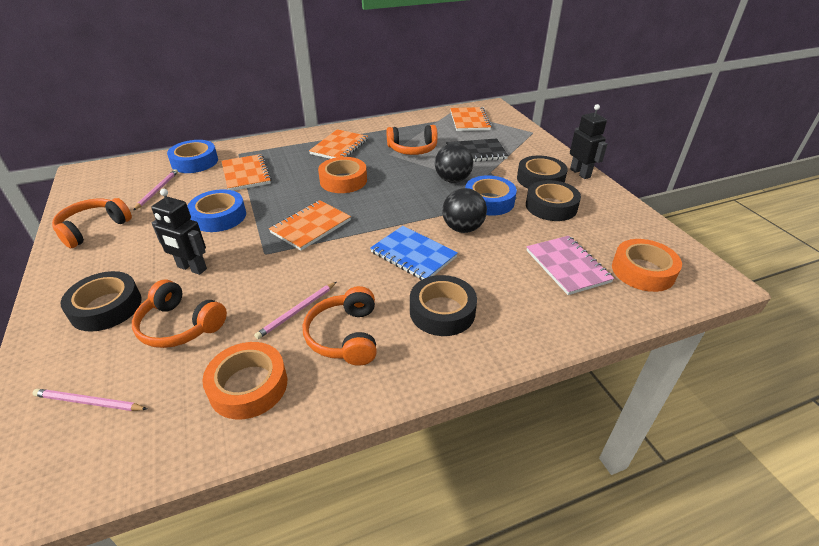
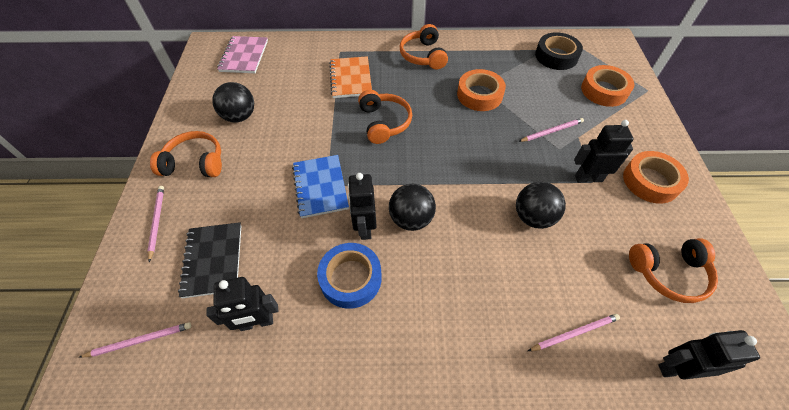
black ball: 2 -> 3
black robot: 2 -> 4
black tape: 4 -> 1
blue tape: 3 -> 1
orange notebook: 4 -> 1
pink pencil: 3 -> 4

